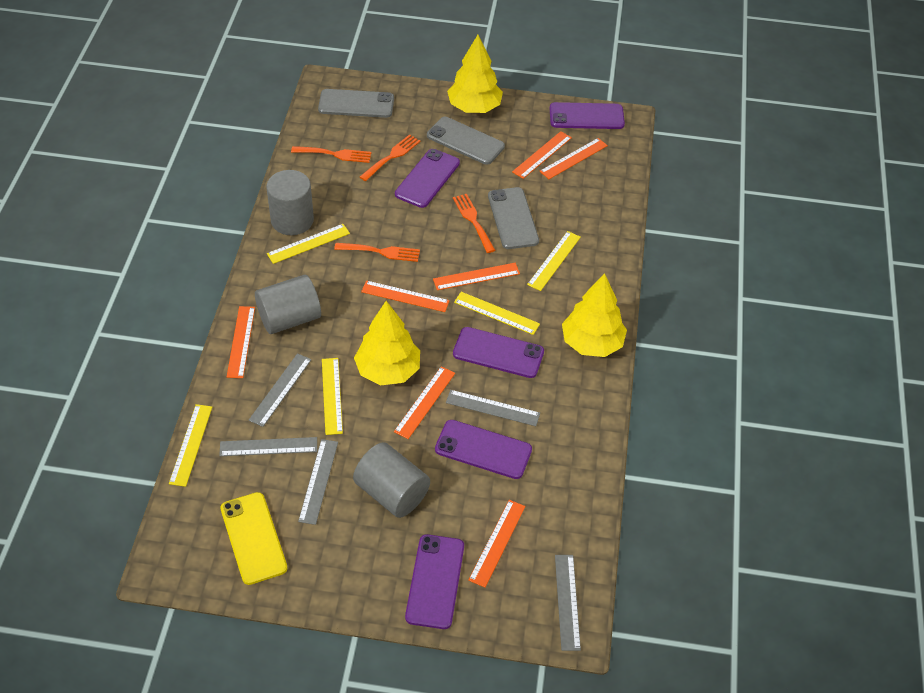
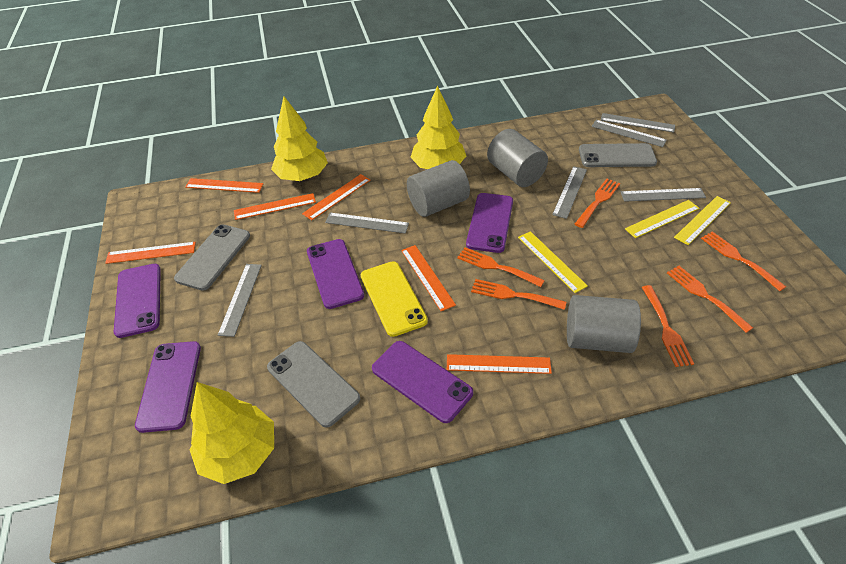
grey ruler: 5 -> 6
orange fork: 4 -> 6
orange ruler: 7 -> 6
yellow ruler: 5 -> 3

